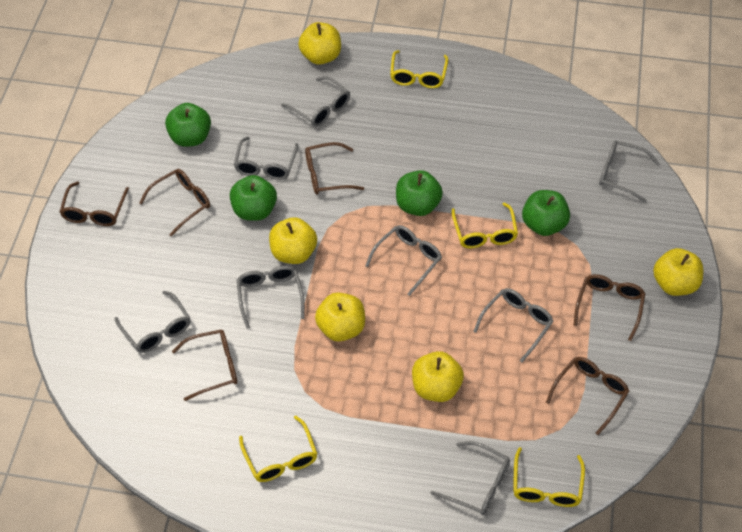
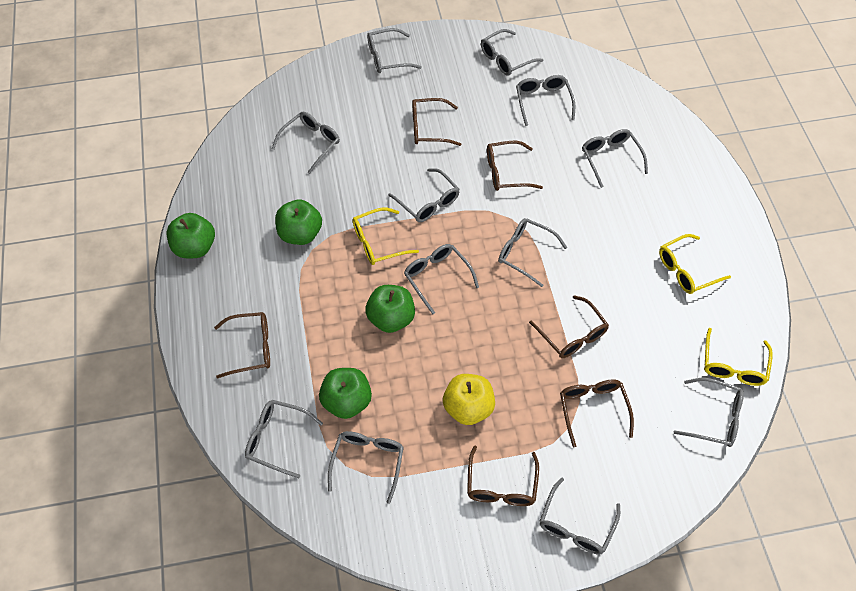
grey glasses: 8 -> 12
yellow apple: 5 -> 1
yellow glasses: 4 -> 3

